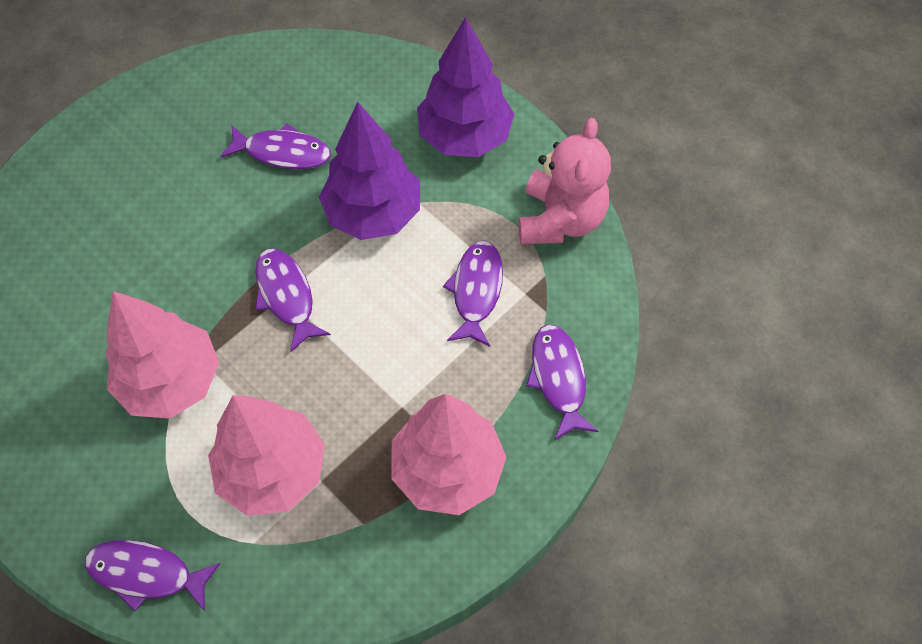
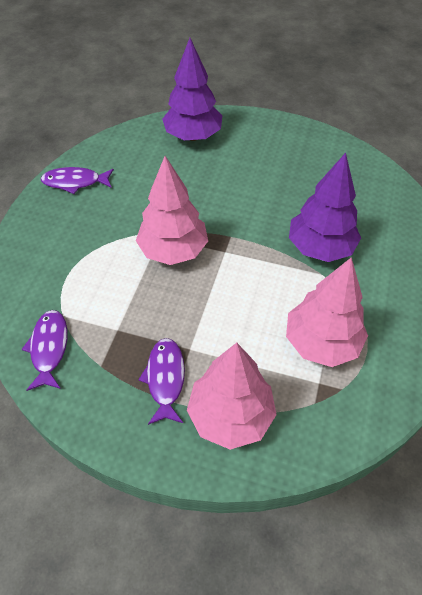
pink teddy bear: 1 -> 0
purple fish: 5 -> 3

